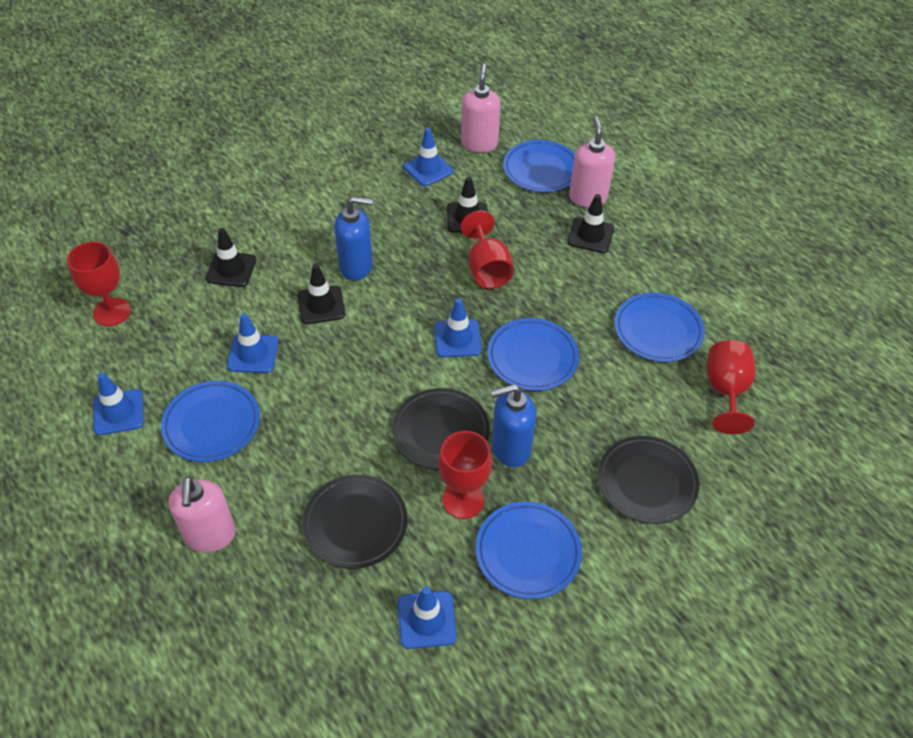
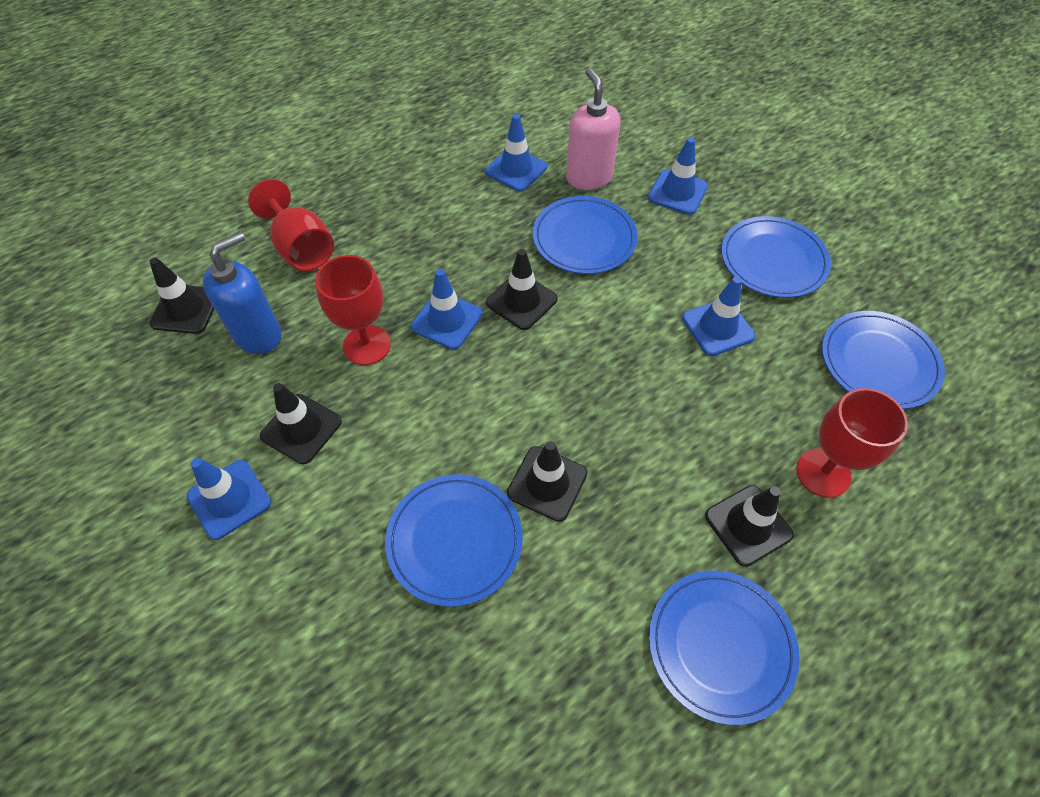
black plate: 3 -> 0
black traffic cone: 4 -> 5
blue soap dispenser: 2 -> 1
pink soap dispenser: 3 -> 1
red goblet: 4 -> 3

